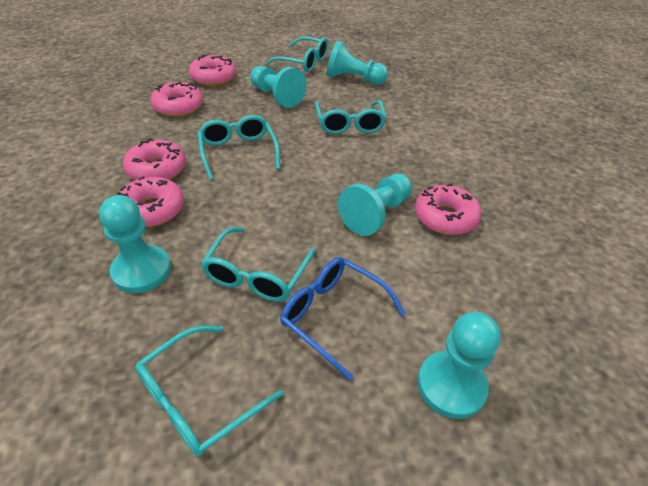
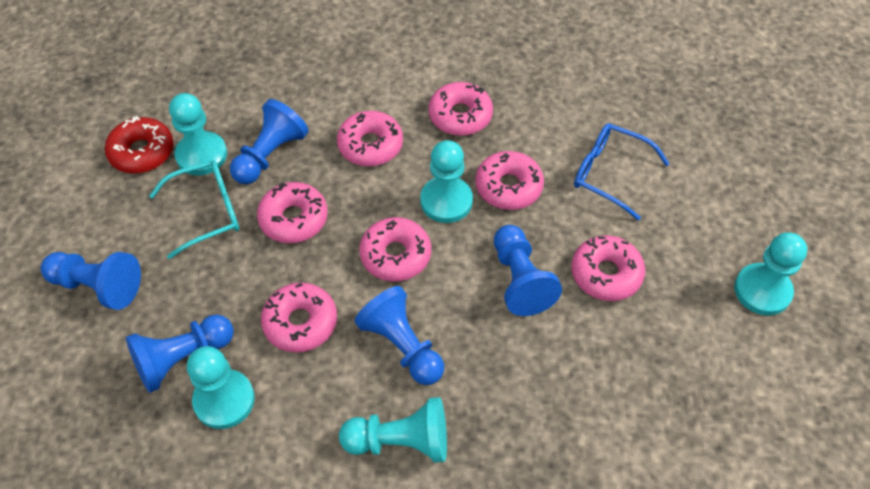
blue pawn: 0 -> 5
pink donut: 5 -> 7
red donut: 0 -> 1
turquoise glasses: 5 -> 1

